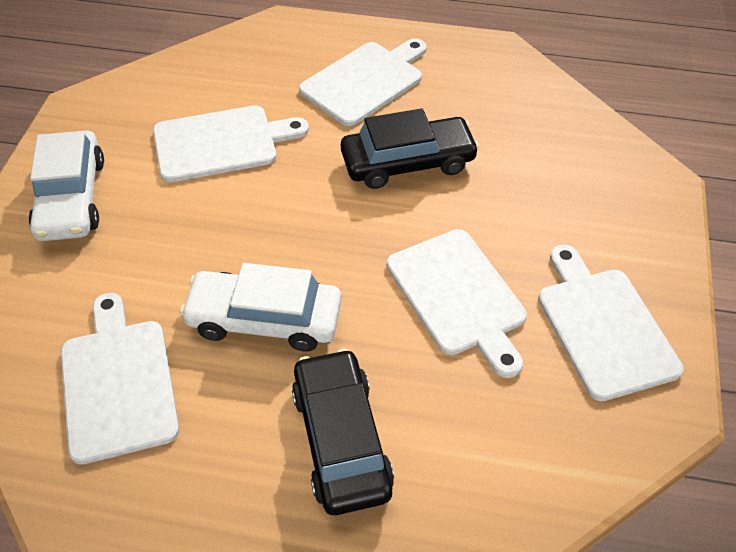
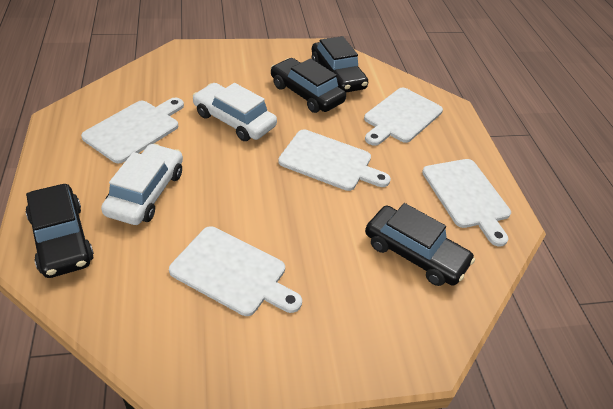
black car: 2 -> 4

